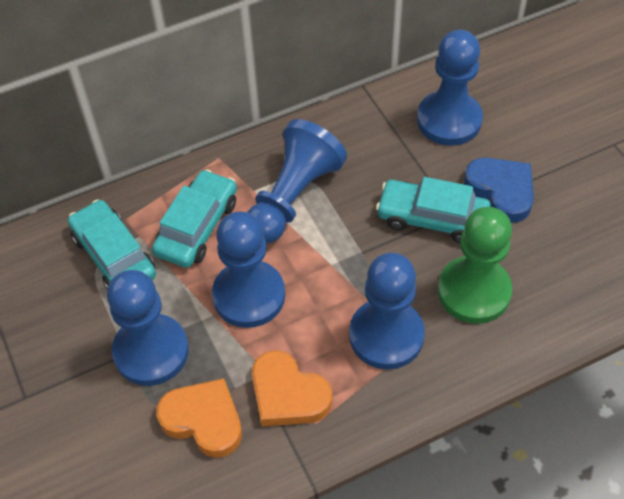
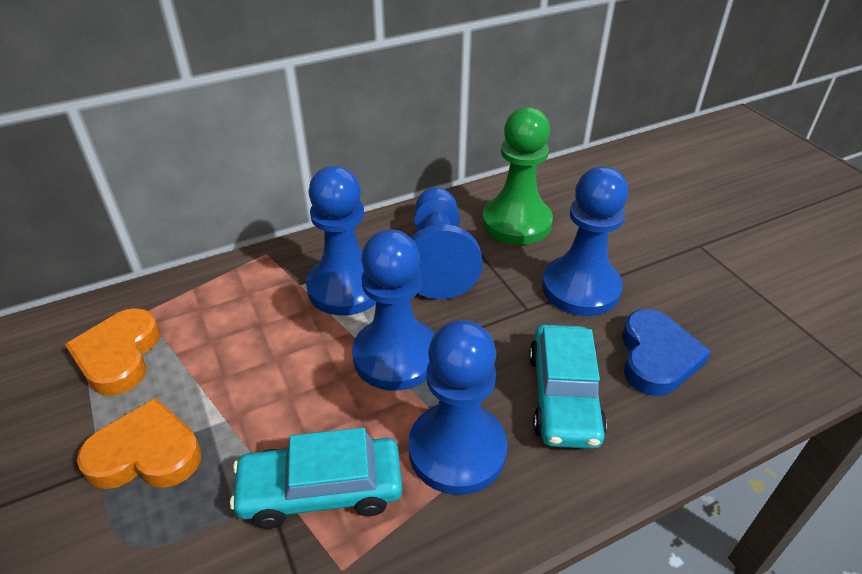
turquoise car: 3 -> 2

